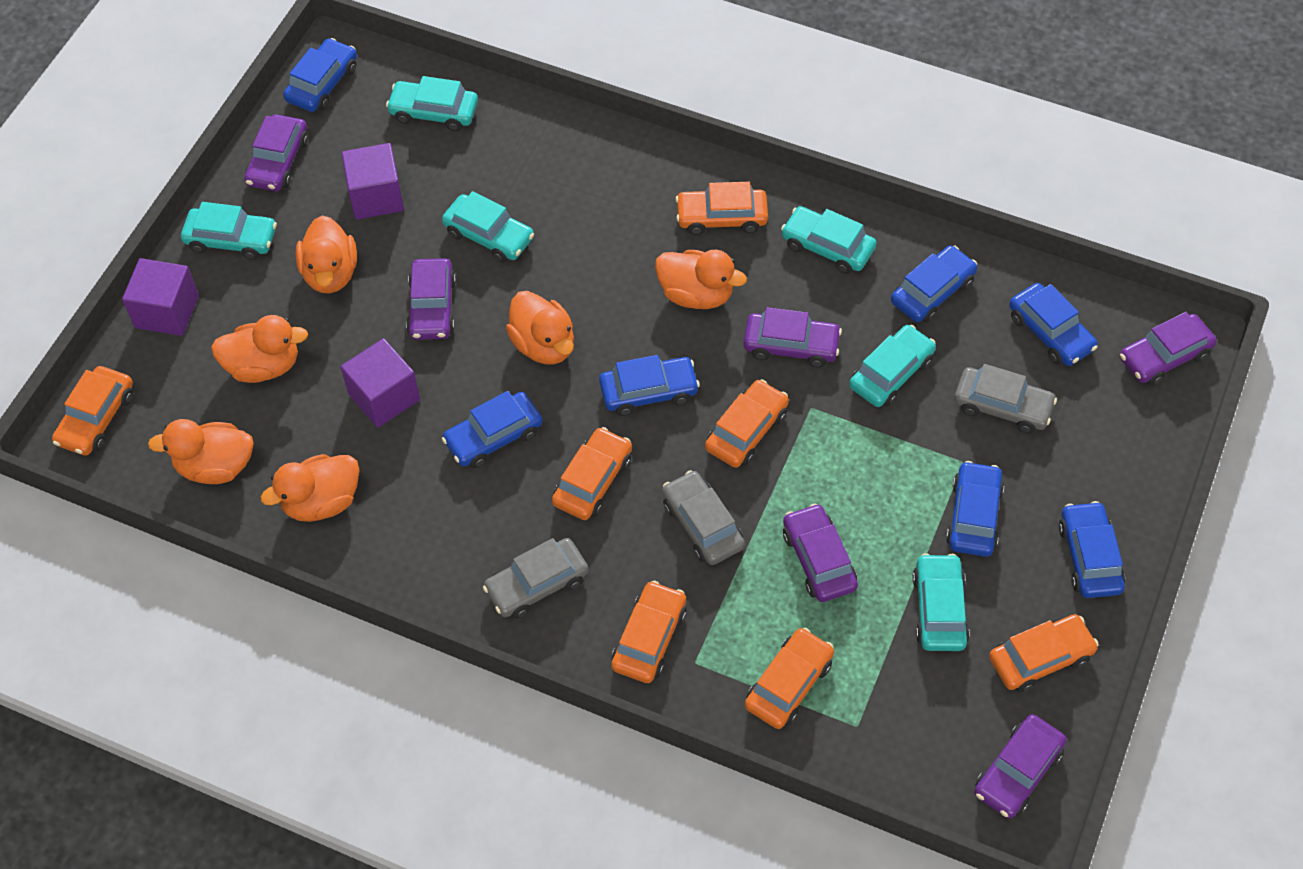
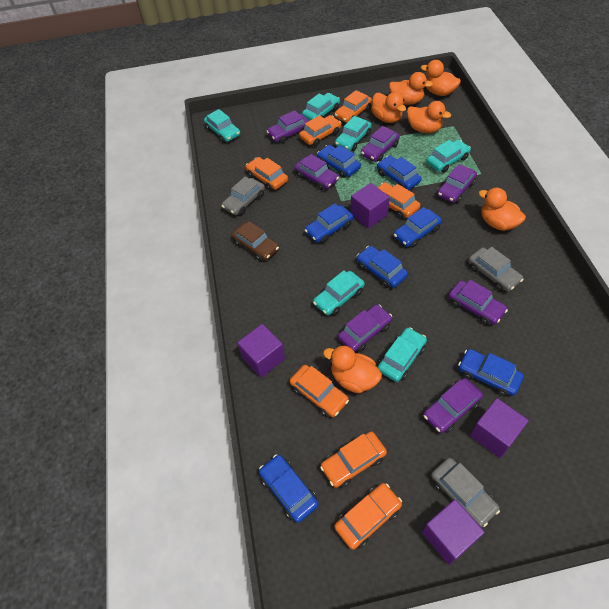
brown car: 0 -> 1
purple car: 6 -> 7
purple cube: 3 -> 4

